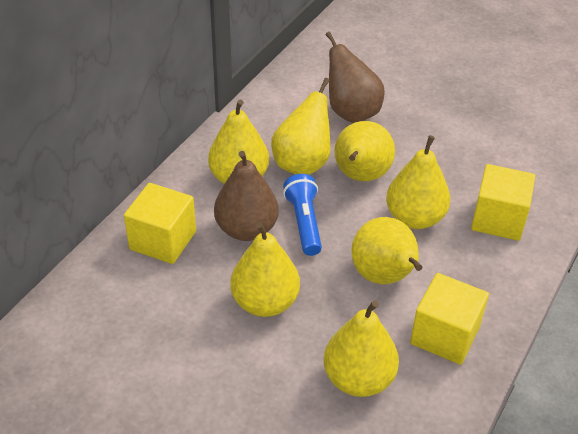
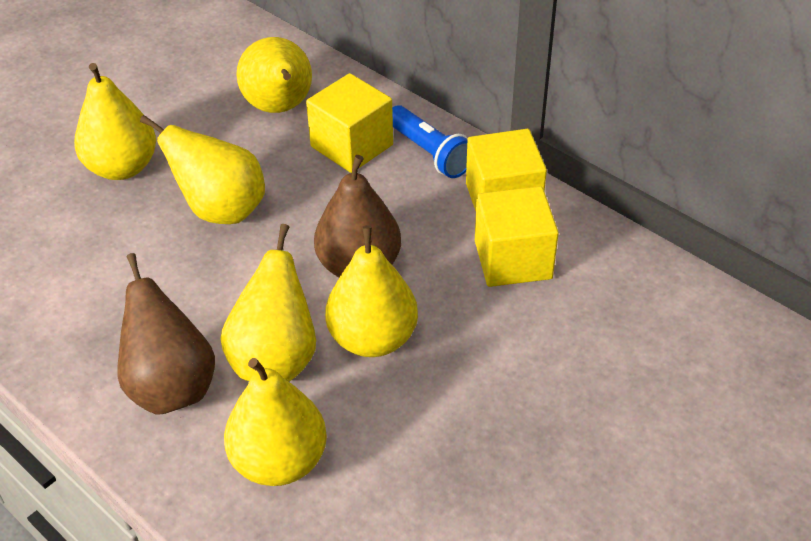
yellow pear: 7 -> 6

